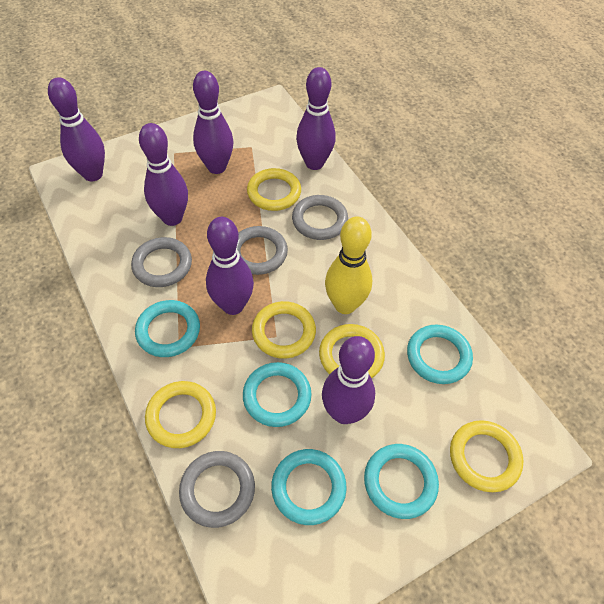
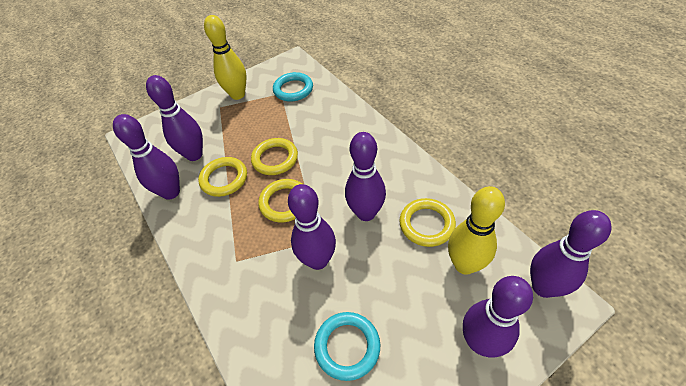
grey ring: 4 -> 0
turquoise ring: 5 -> 2
yellow bowling pin: 1 -> 2
yellow ring: 5 -> 4

